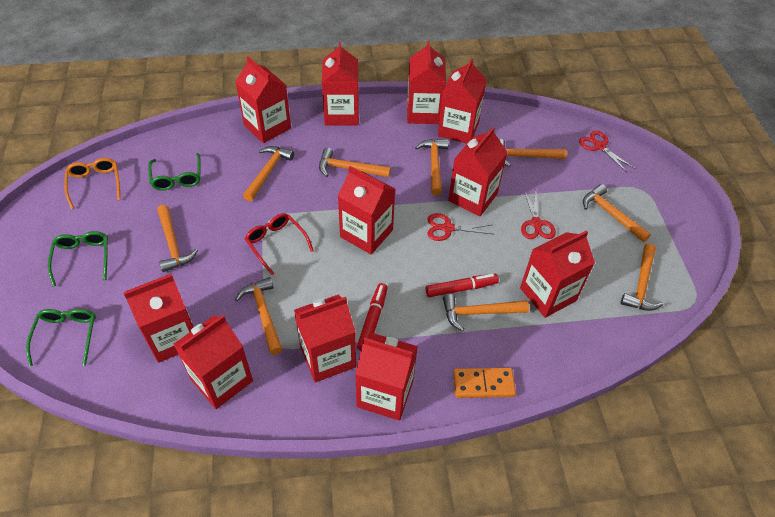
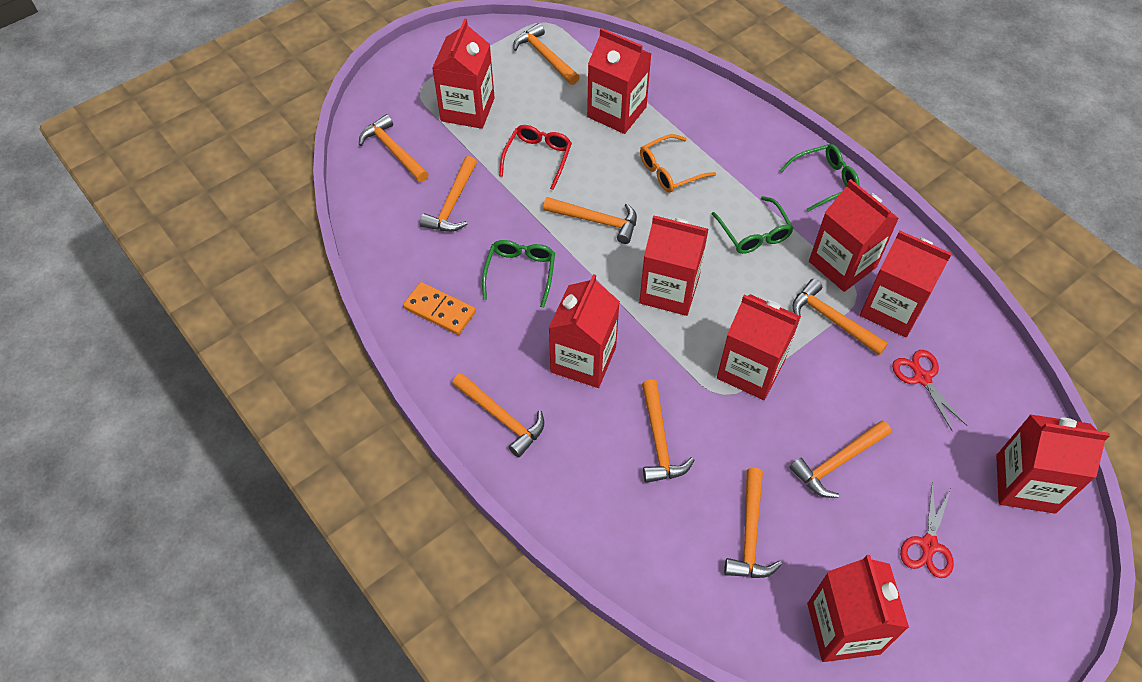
red carton: 11 -> 9
red marker: 2 -> 0
red scissors: 3 -> 2

